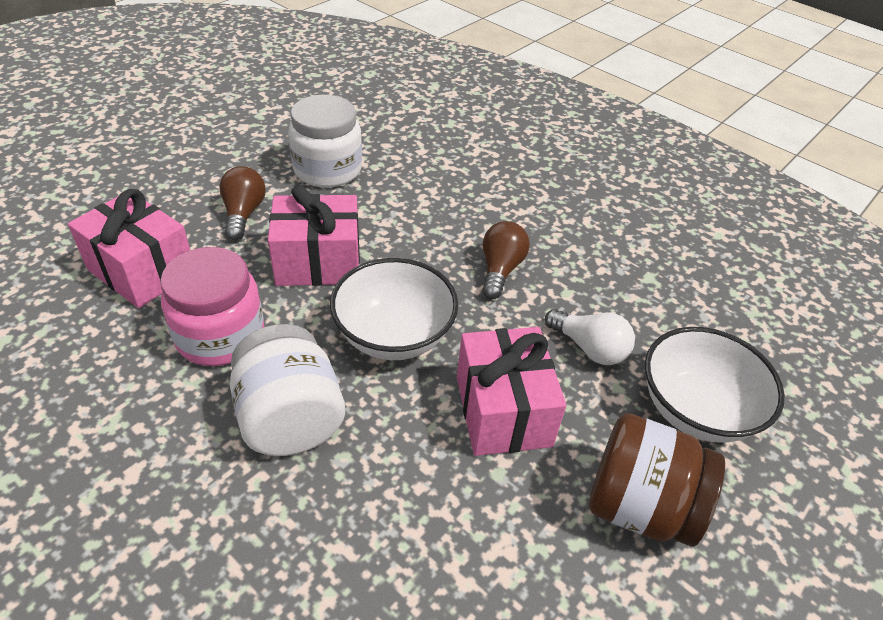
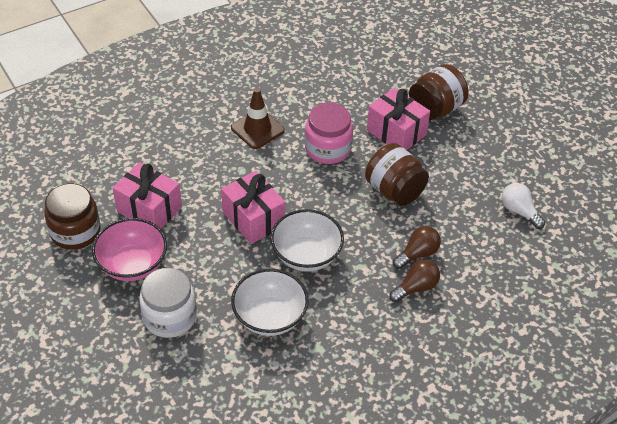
brown jar: 1 -> 3
brown traffic cone: 0 -> 1
pink bowl: 0 -> 1
white jar: 2 -> 1

